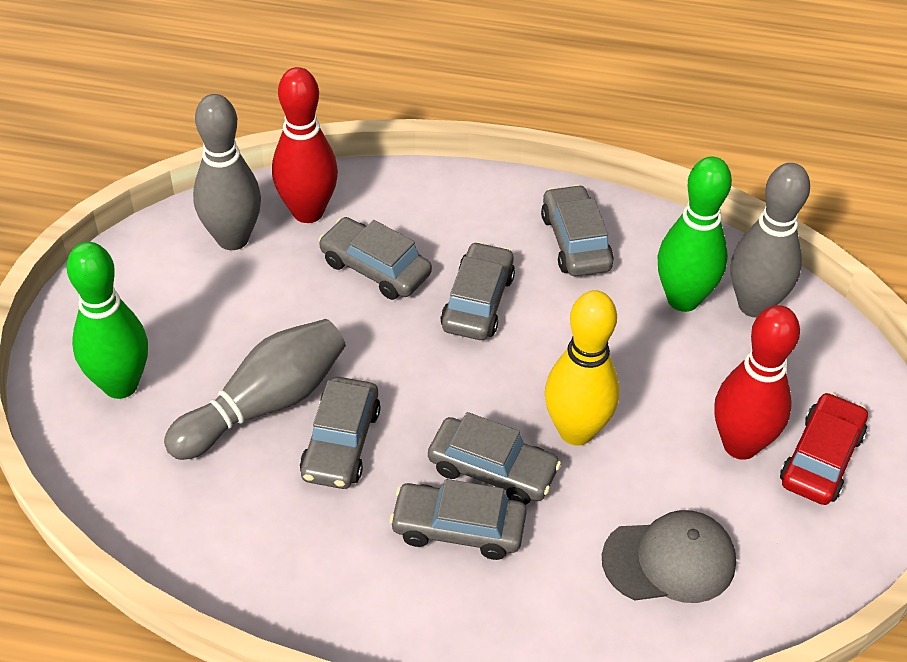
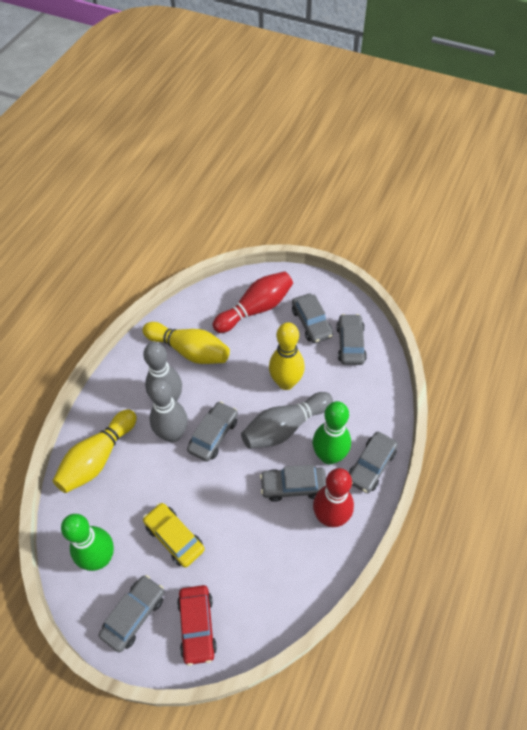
grey cap: 1 -> 0
yellow bowling pin: 1 -> 3
yellow car: 0 -> 1

